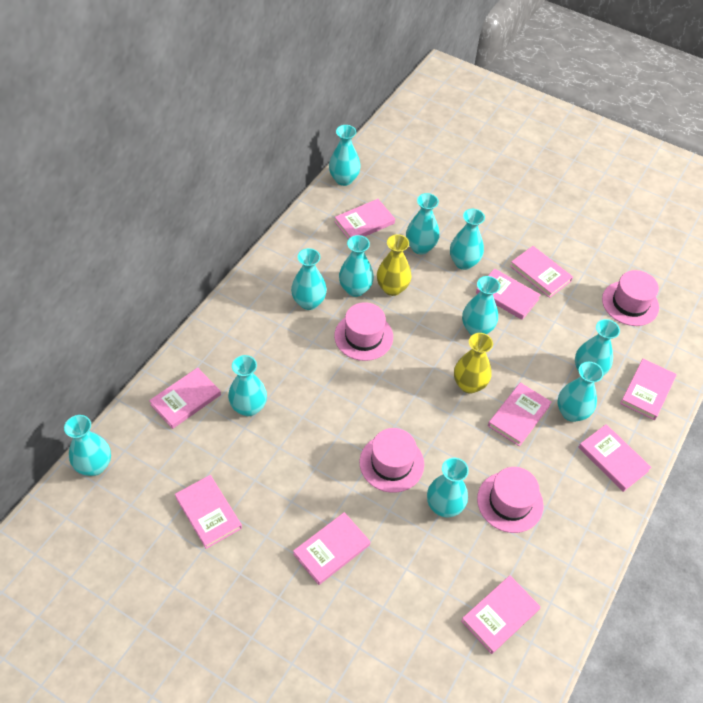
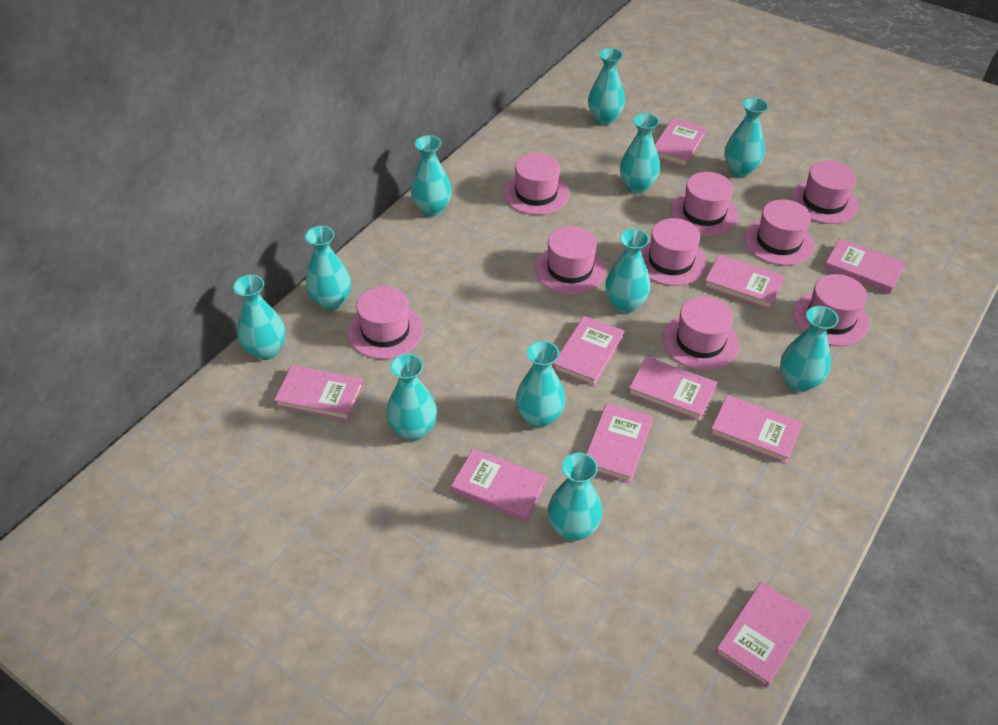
pink hat: 4 -> 9
yellow vase: 2 -> 0

